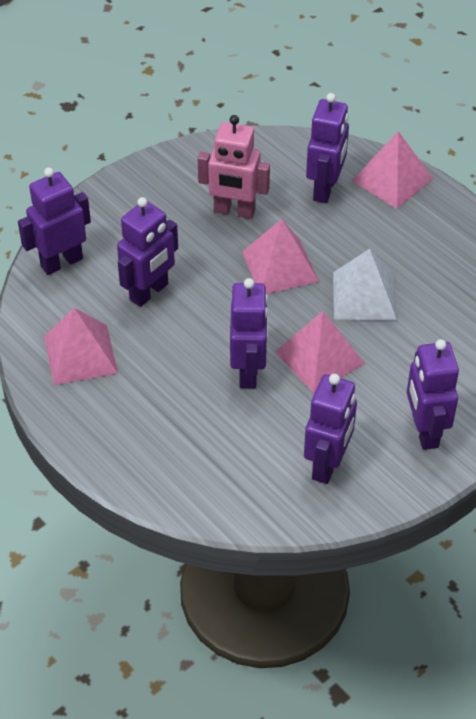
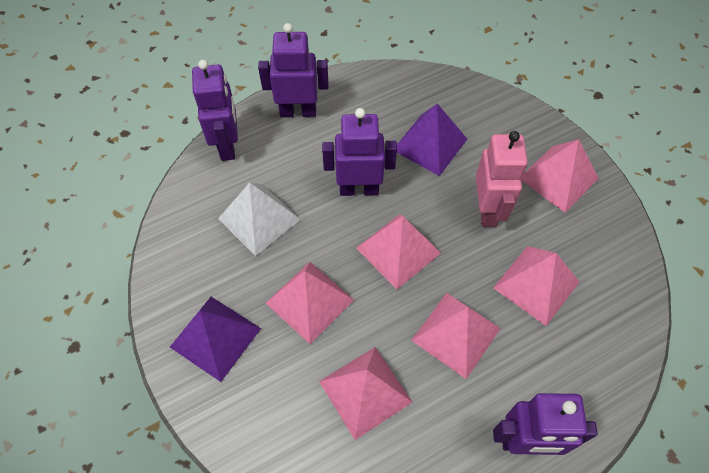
pink pyramid: 4 -> 6
purple pyramid: 0 -> 2
purple robot: 6 -> 4

